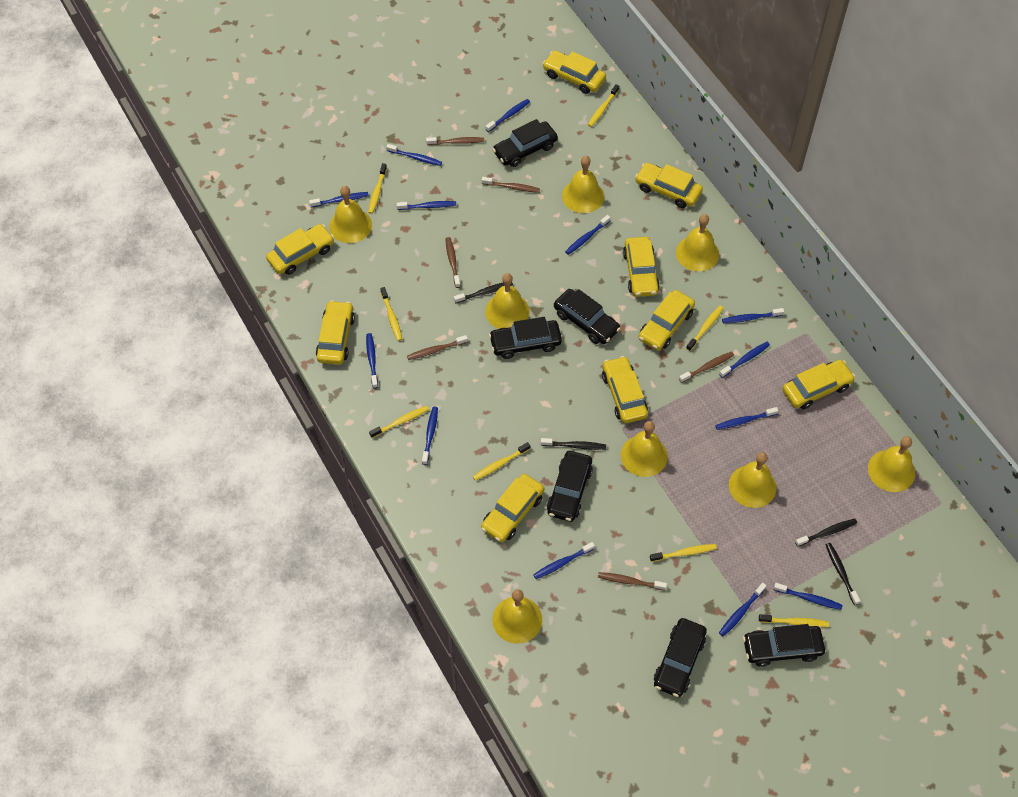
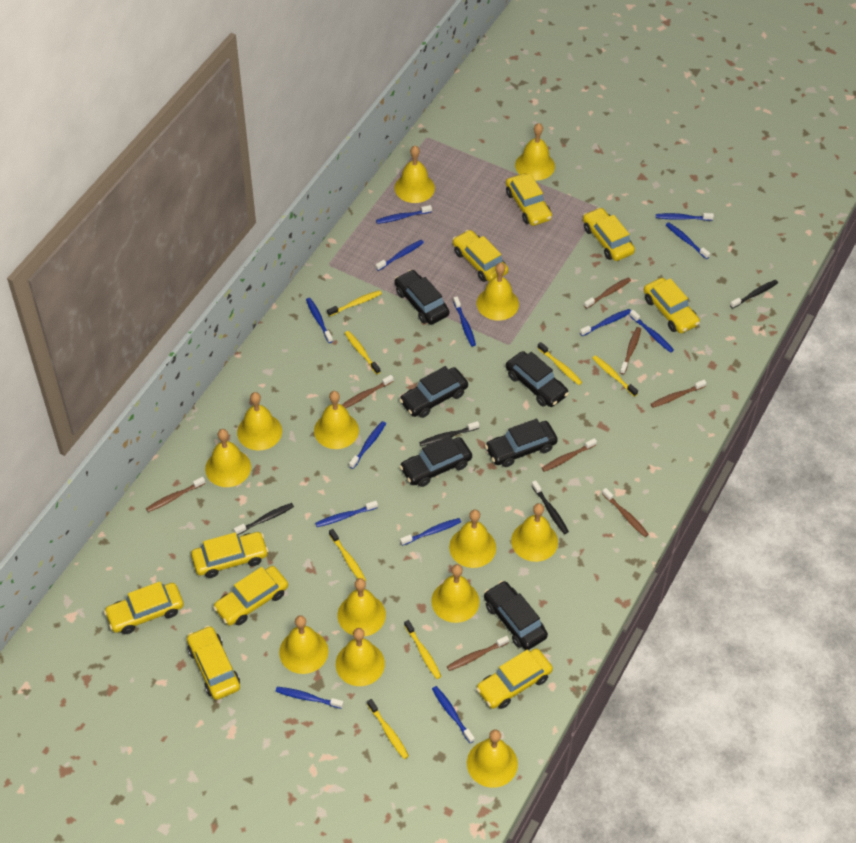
brown toothbrush: 6 -> 8
yellow bell: 8 -> 13
yellow toothbrush: 8 -> 7

